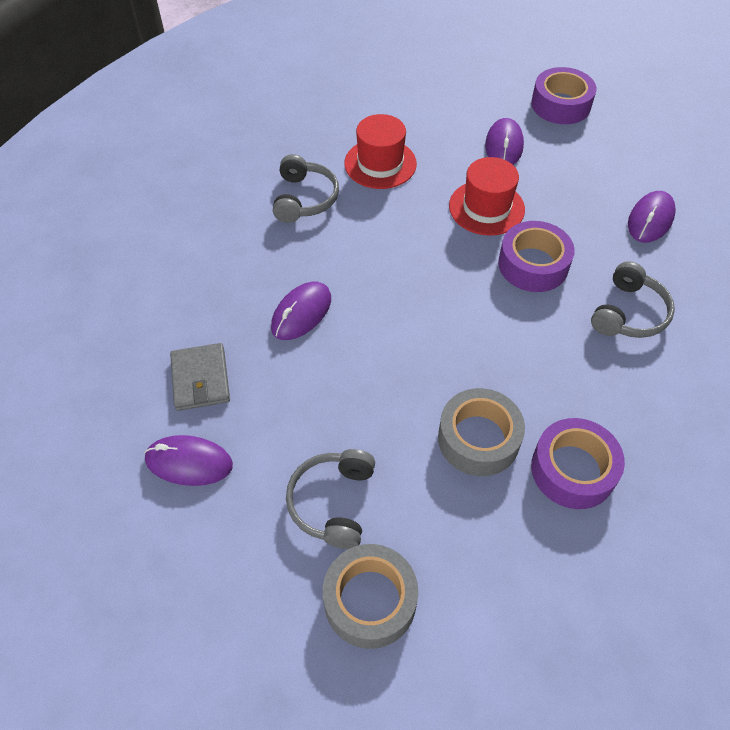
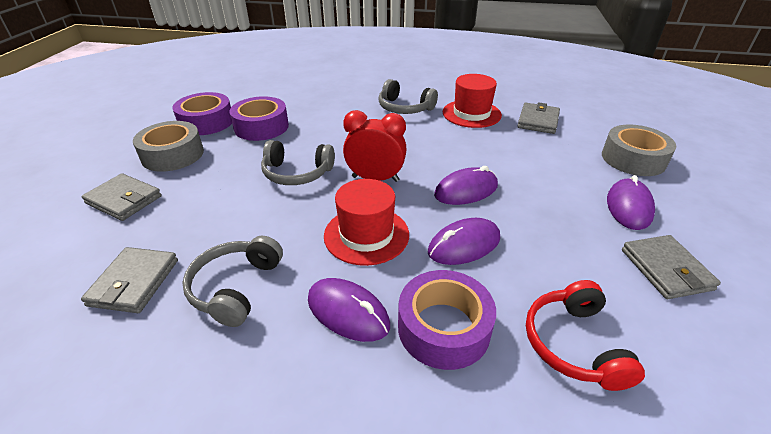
grey wallet: 1 -> 4
red clock: 0 -> 1
red headphones: 0 -> 1

